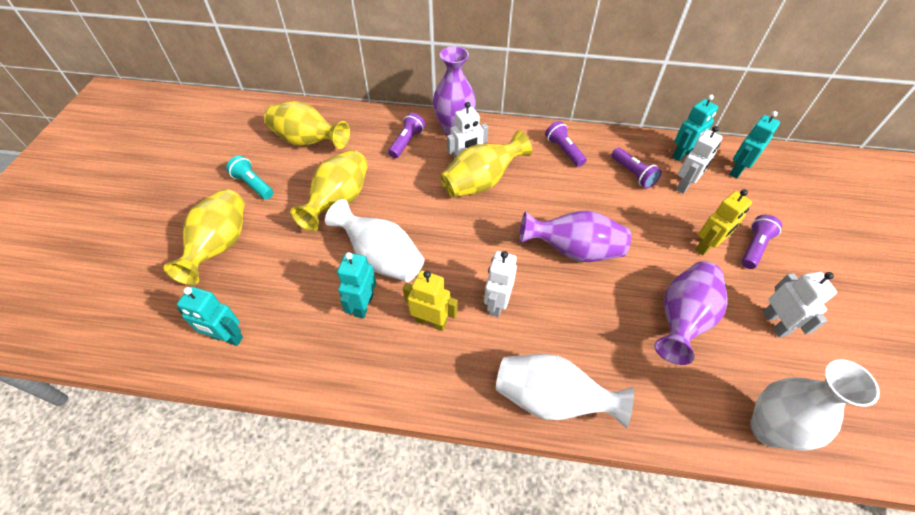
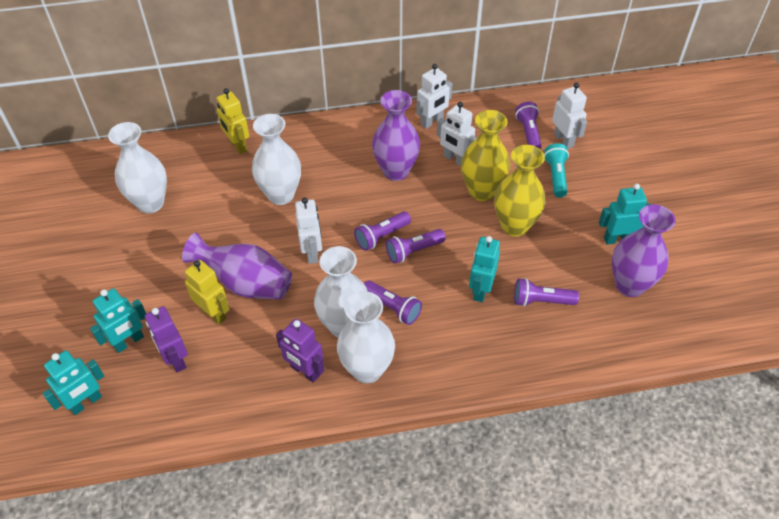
purple flashlight: 4 -> 5
purple robot: 0 -> 2
white vase: 3 -> 4
yellow vase: 4 -> 2

